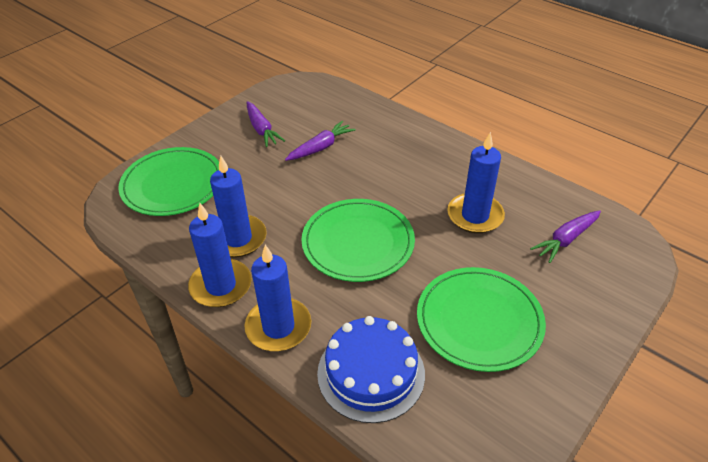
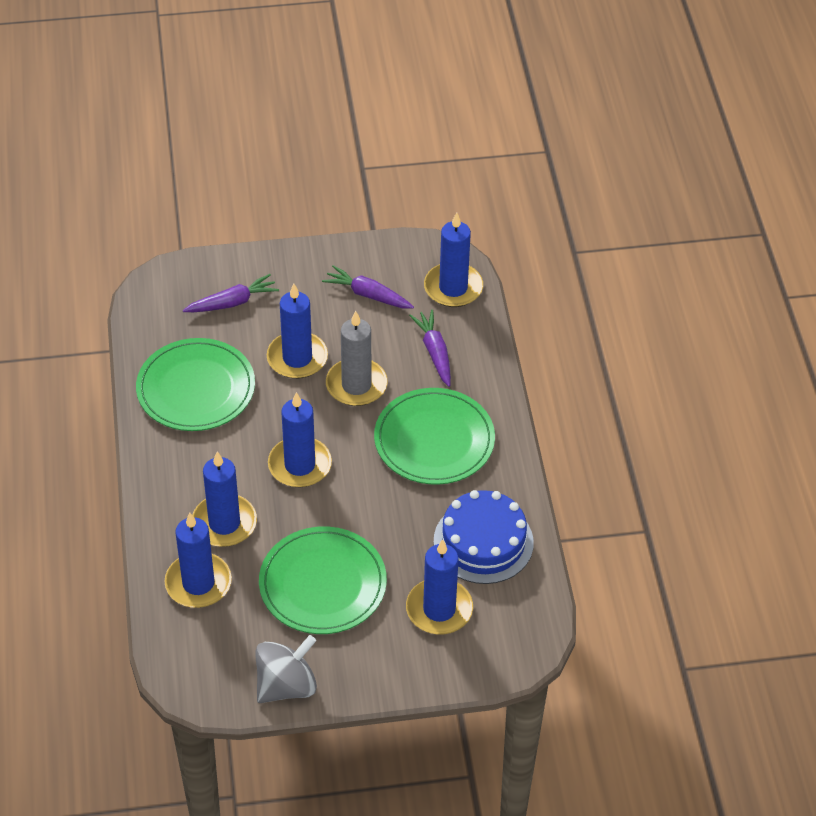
blue candle: 4 -> 6
grey candle: 0 -> 1
grey spinning top: 0 -> 1

